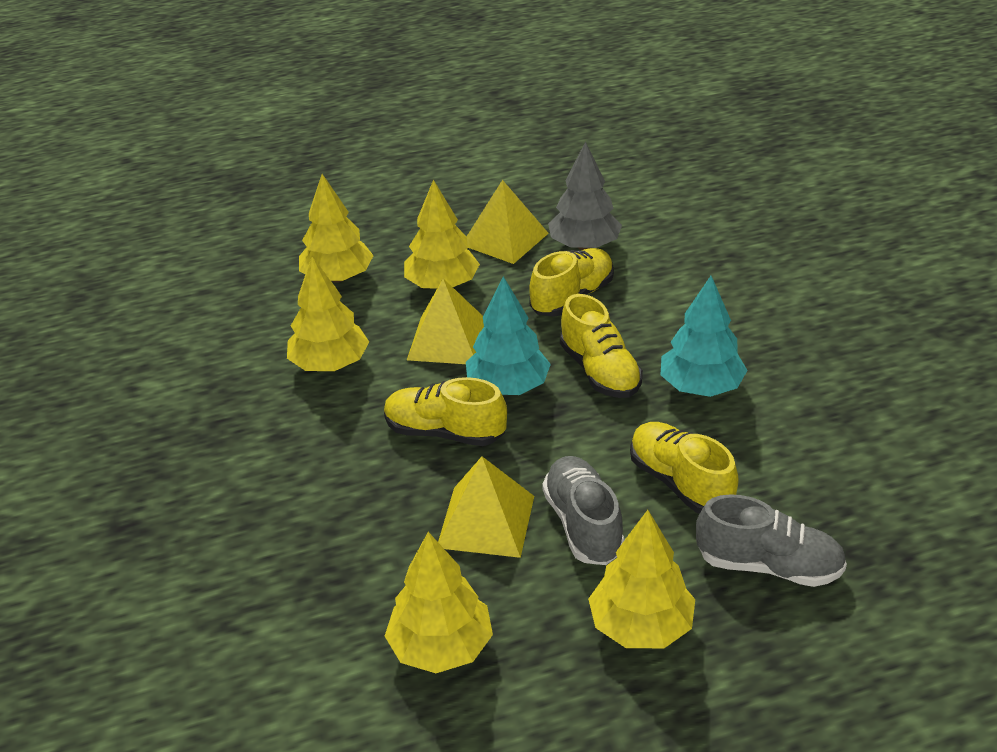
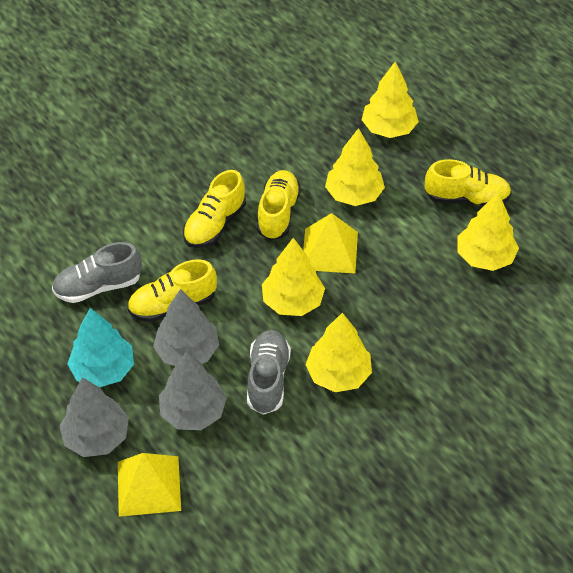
grey tree: 1 -> 3
turquoise tree: 2 -> 1
yellow pyramid: 3 -> 2

